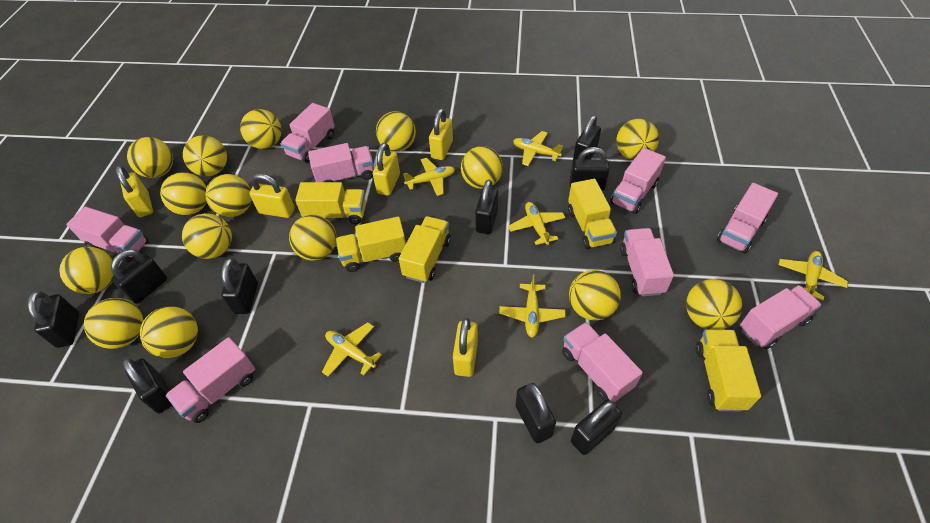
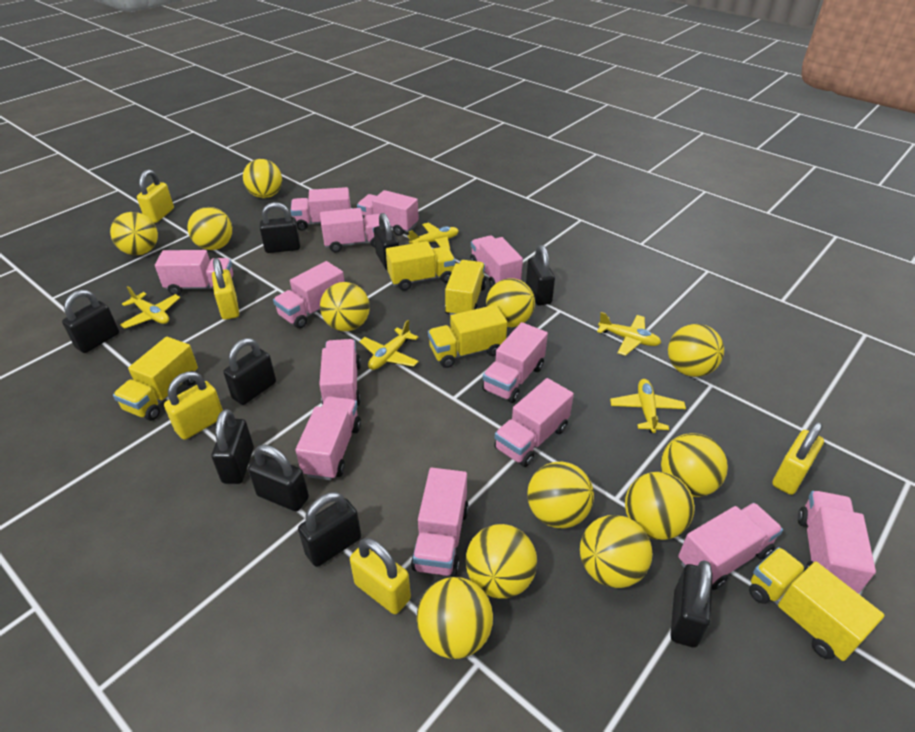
pink truck: 9 -> 13
yellow ball: 15 -> 12
yellow plane: 6 -> 5

